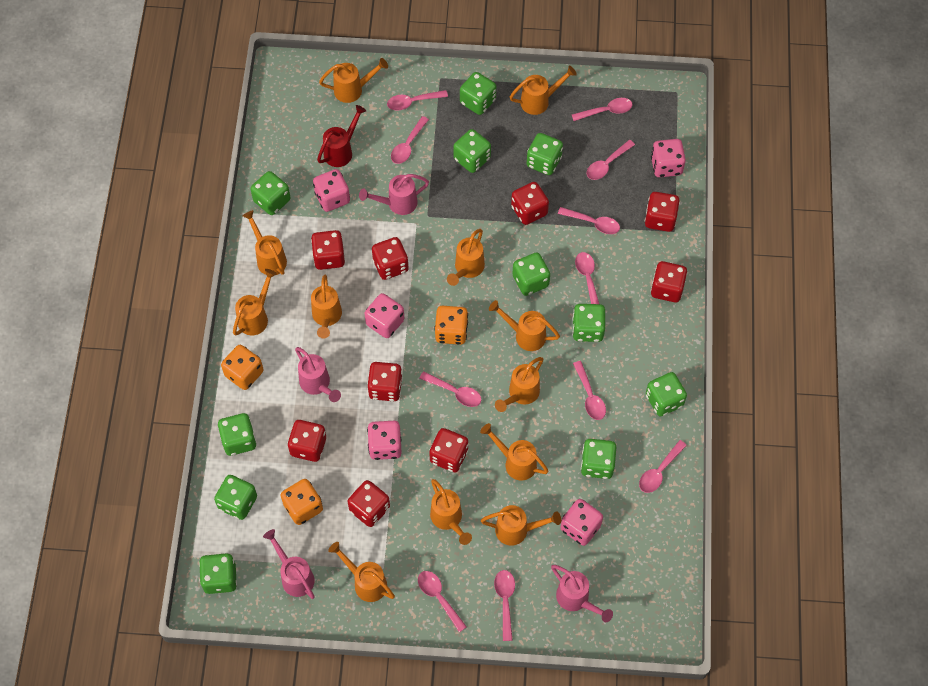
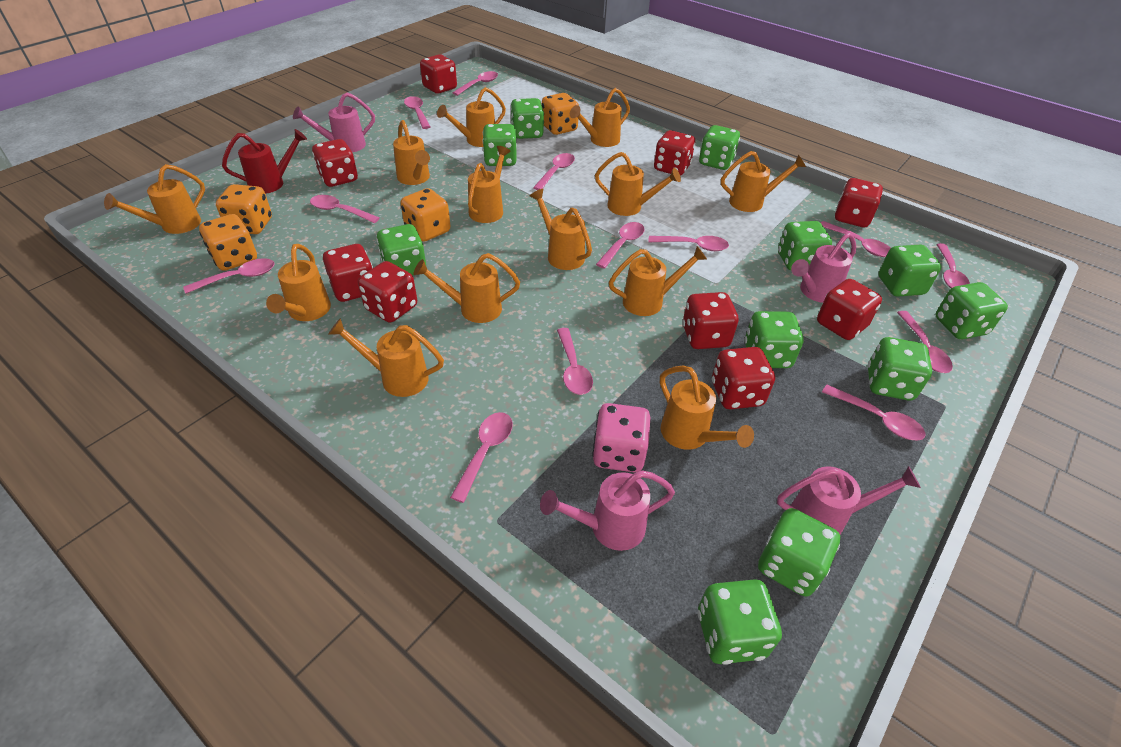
orange dice: 3 -> 4
orange watering can: 12 -> 13
pink dice: 5 -> 1
pink spoon: 11 -> 13

